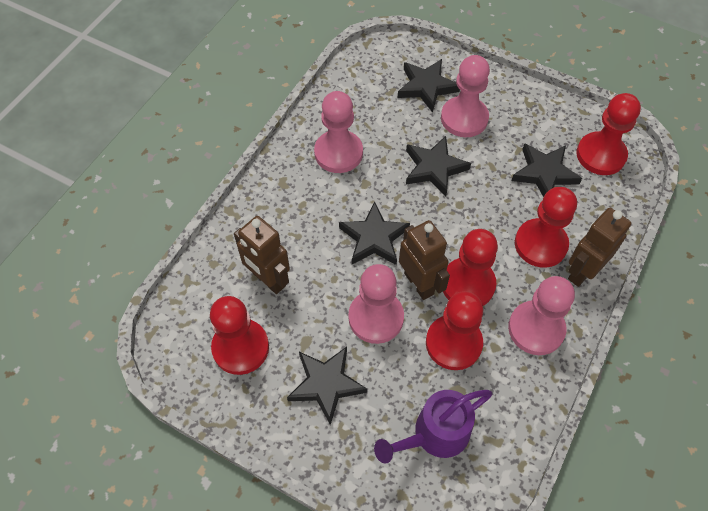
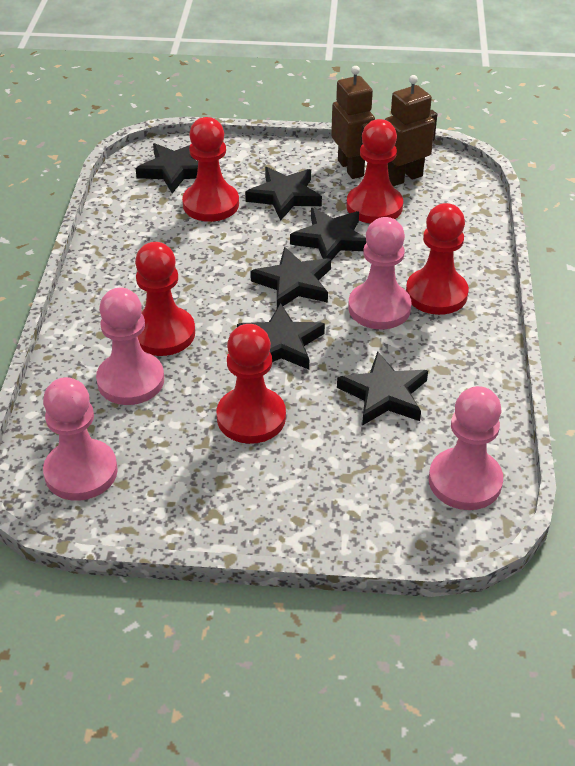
black star: 5 -> 6
brown robot: 3 -> 2
purple watering can: 1 -> 0

